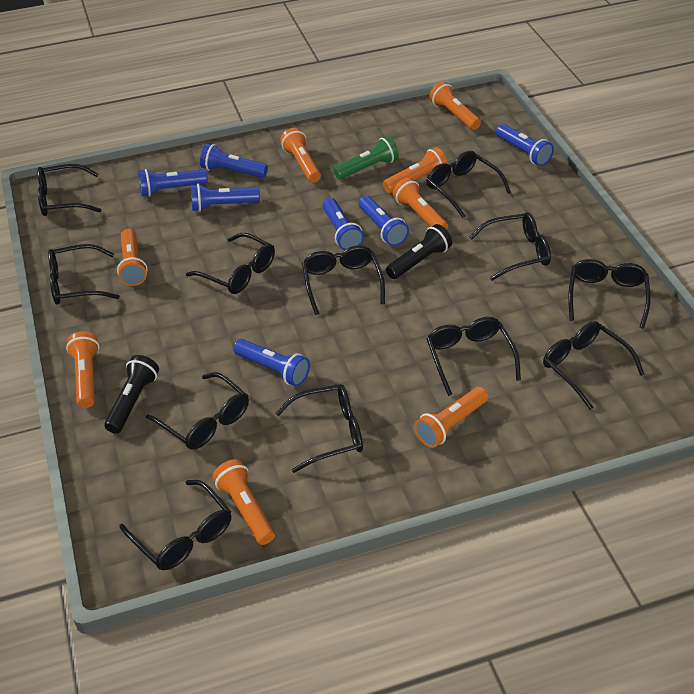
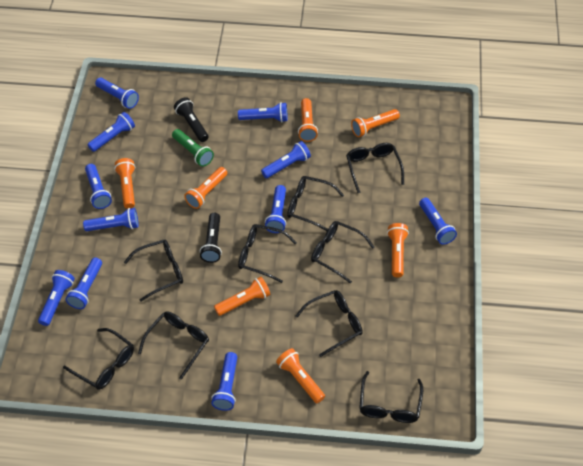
black glasses: 12 -> 9
blue flashlight: 7 -> 11
orange flashlight: 8 -> 7

